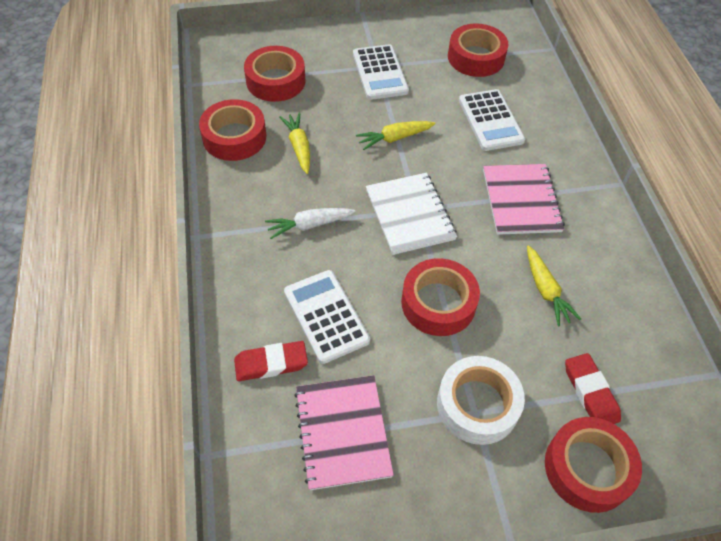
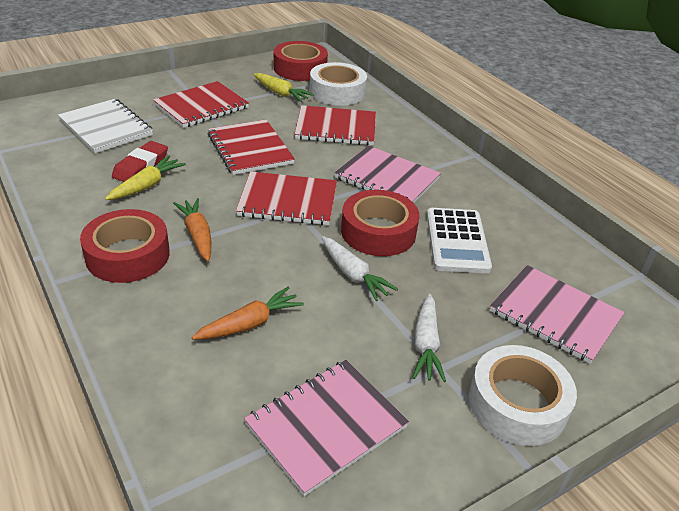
orange carrot: 0 -> 2
pink notebook: 2 -> 3
red eraser: 2 -> 1
red notebook: 0 -> 4
red tape: 5 -> 3
white calculator: 3 -> 1
white carrot: 1 -> 2
white tape: 1 -> 2
yellow carrot: 3 -> 2

